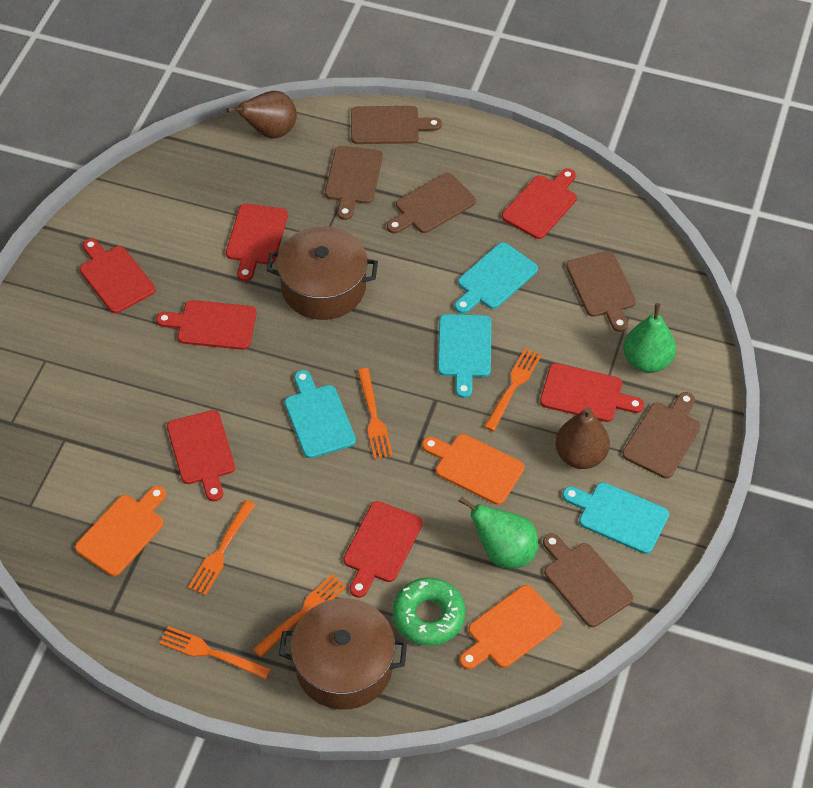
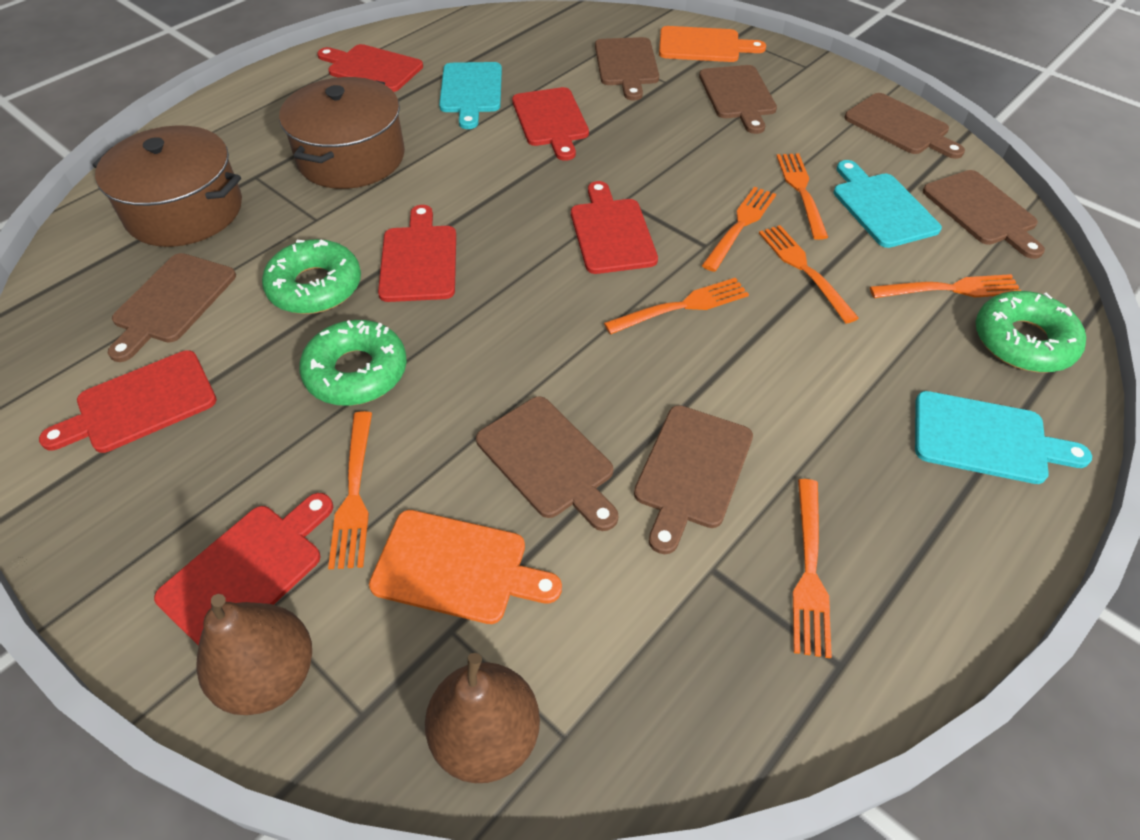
brown cutting board: 6 -> 7
green donut: 1 -> 3
green pear: 2 -> 0
orange cutting board: 3 -> 2
orange fork: 5 -> 7
red cutting board: 7 -> 6
turquoise cutting board: 4 -> 3

